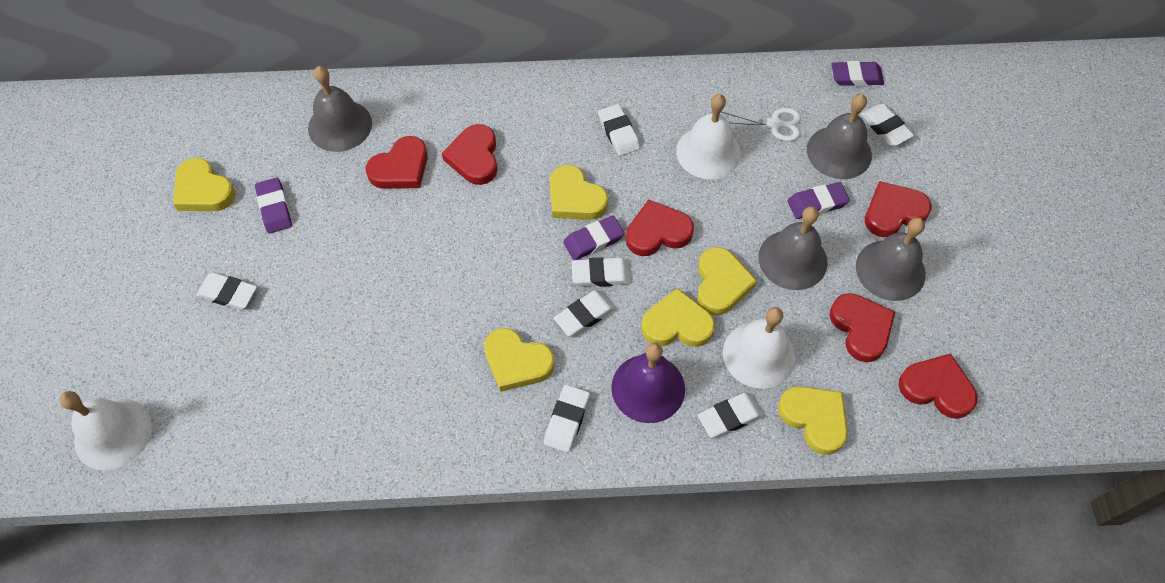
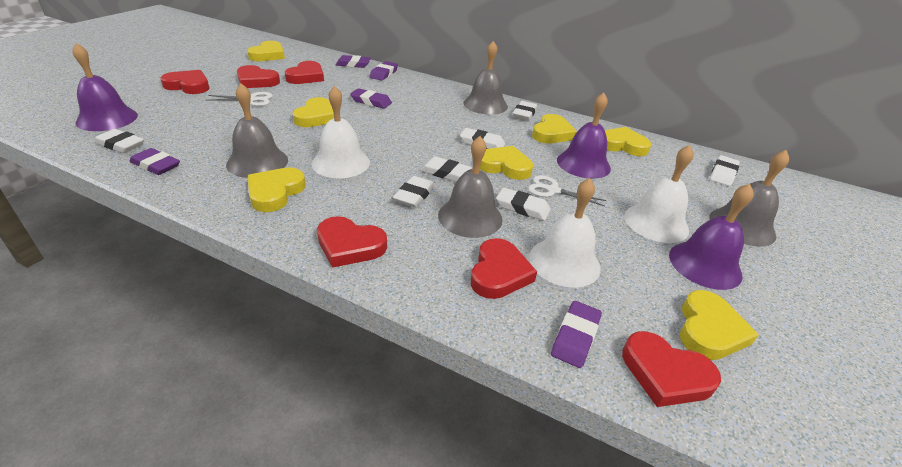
purple bell: 1 -> 3
purple eraser: 4 -> 5
white scissors: 1 -> 2
yellow heart: 6 -> 7

